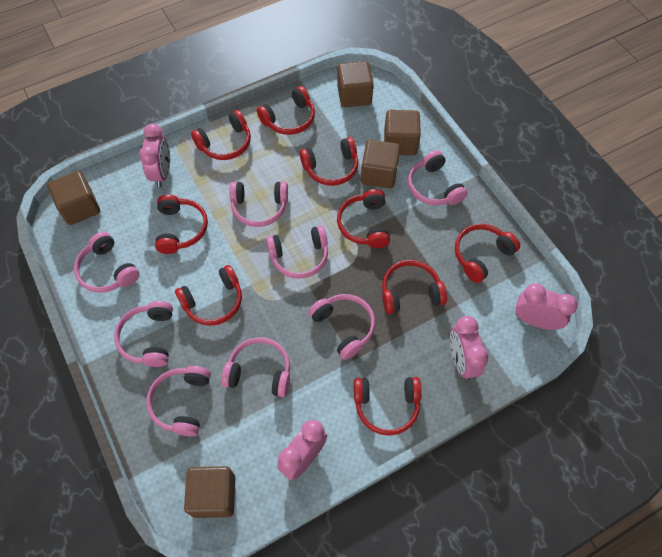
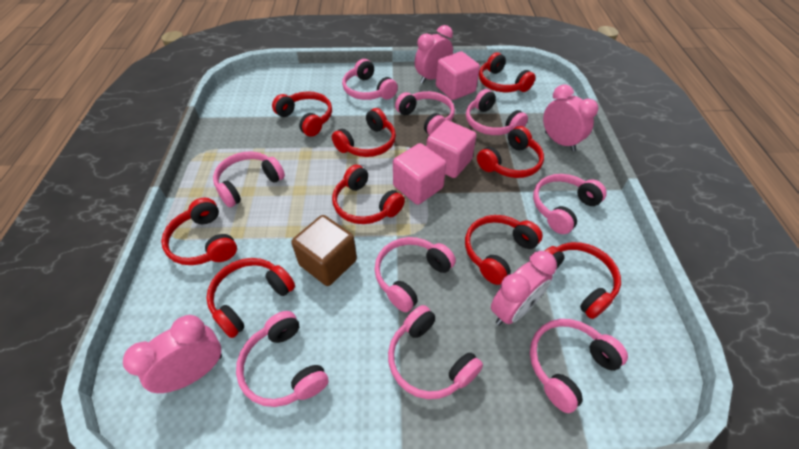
brown cube: 5 -> 1
pink cube: 0 -> 3
pink headphones: 8 -> 9

